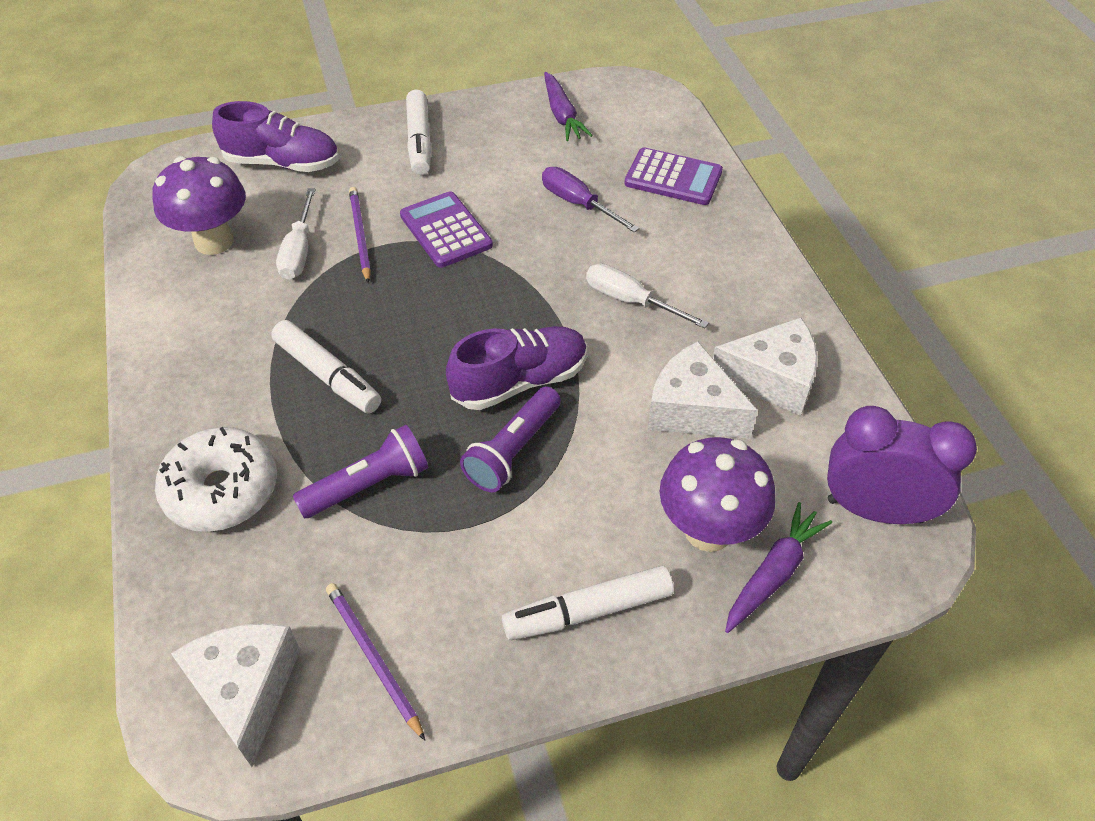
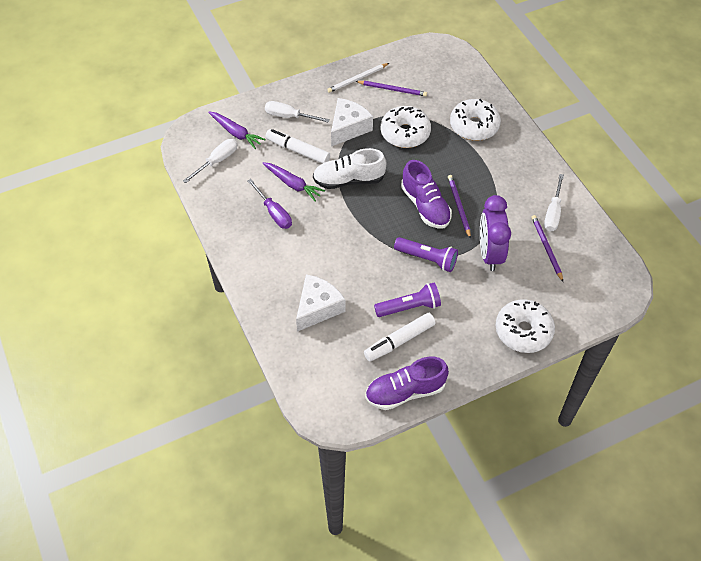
purple calculator: 2 -> 0
purple mushroom: 2 -> 0
purple pencil: 2 -> 3
white cheese: 3 -> 2
white donut: 1 -> 3
white marker: 3 -> 2
white pencil: 0 -> 1
white screwdriver: 2 -> 3
white shoe: 0 -> 1

